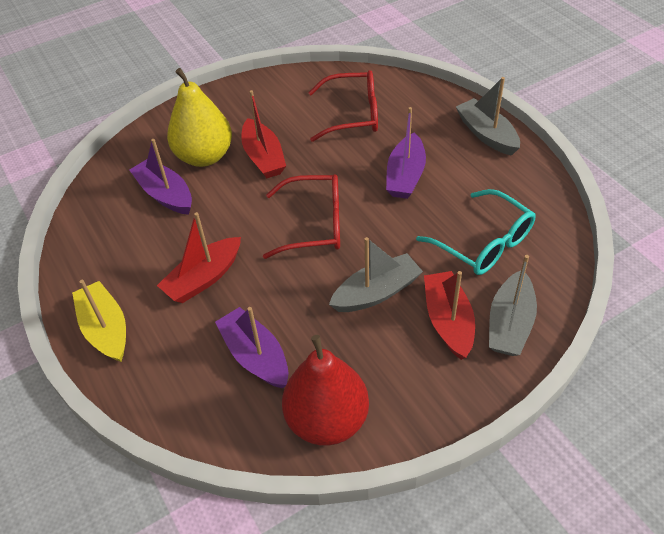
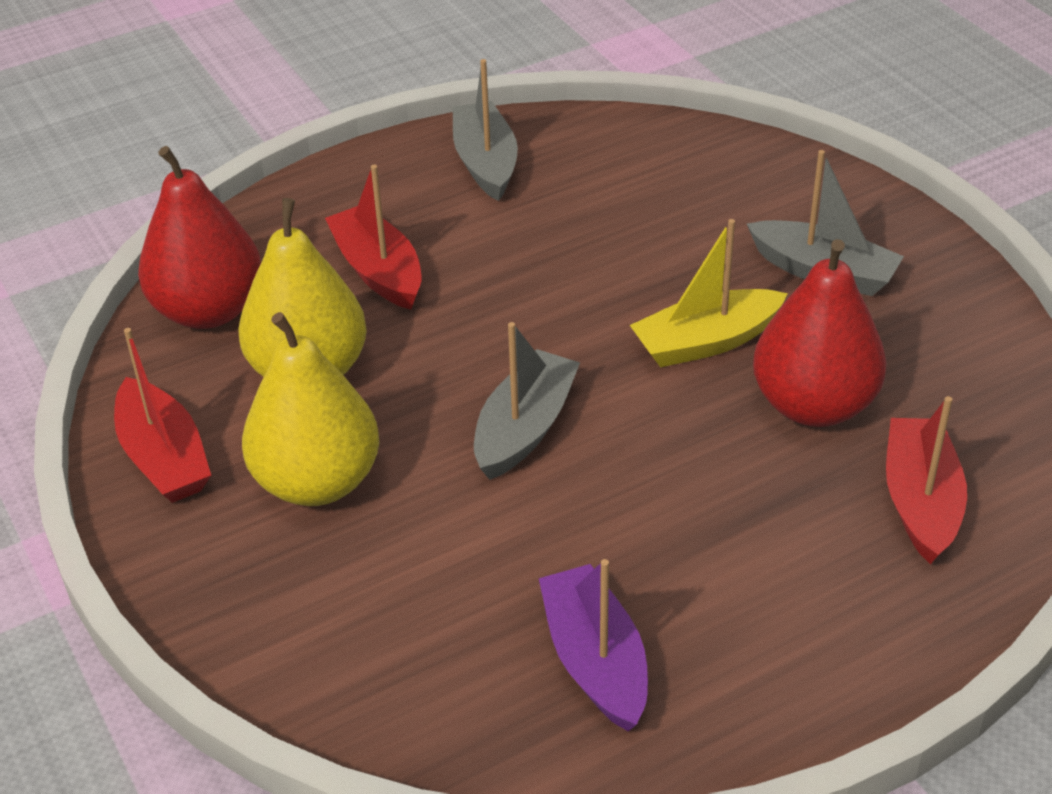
purple boat: 3 -> 1
red glasses: 2 -> 0
red pear: 1 -> 2
turquoise glasses: 1 -> 0
yellow pear: 1 -> 2

